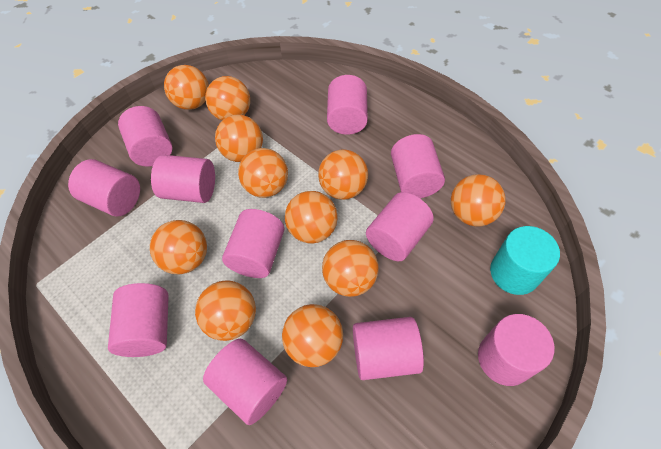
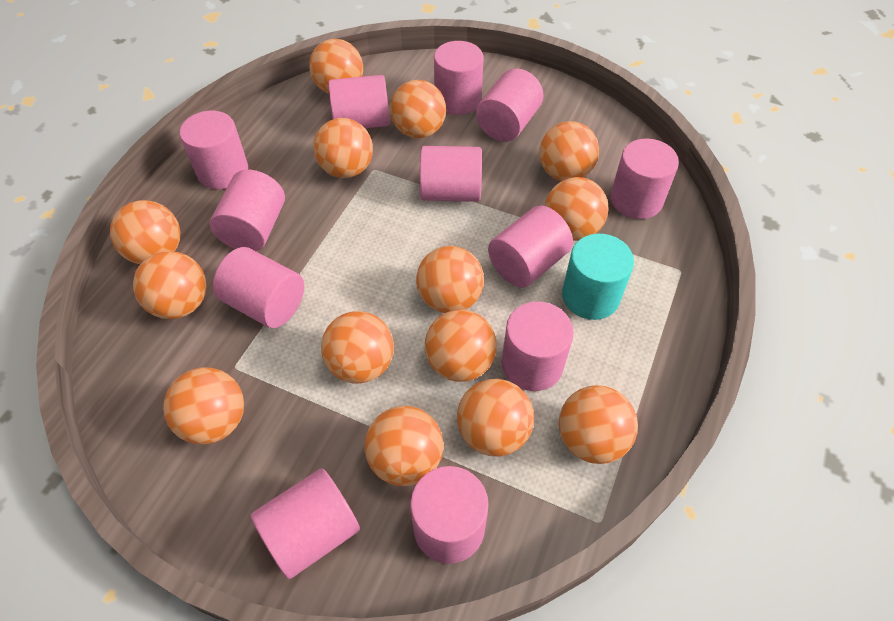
orange ball: 11 -> 14
pink cylinder: 11 -> 12

